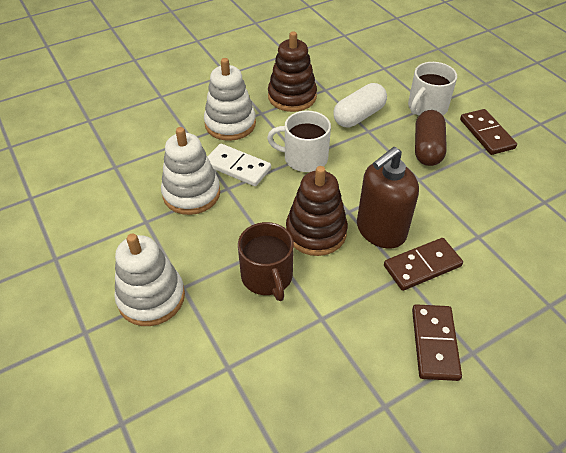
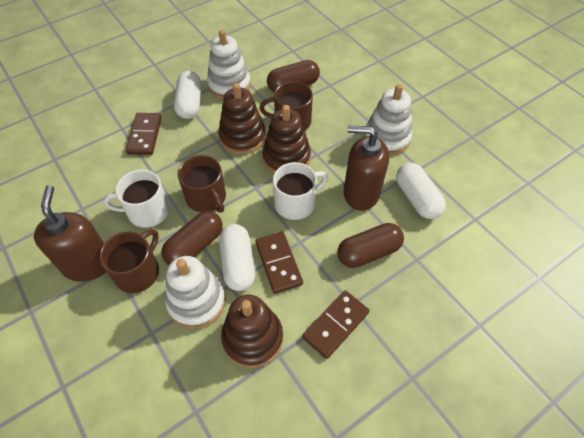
brown capsule: 1 -> 3
brown mug: 1 -> 3
brown soap dispenser: 1 -> 2
brown stacking toy: 2 -> 3
white capsule: 1 -> 3
white domino: 1 -> 0

